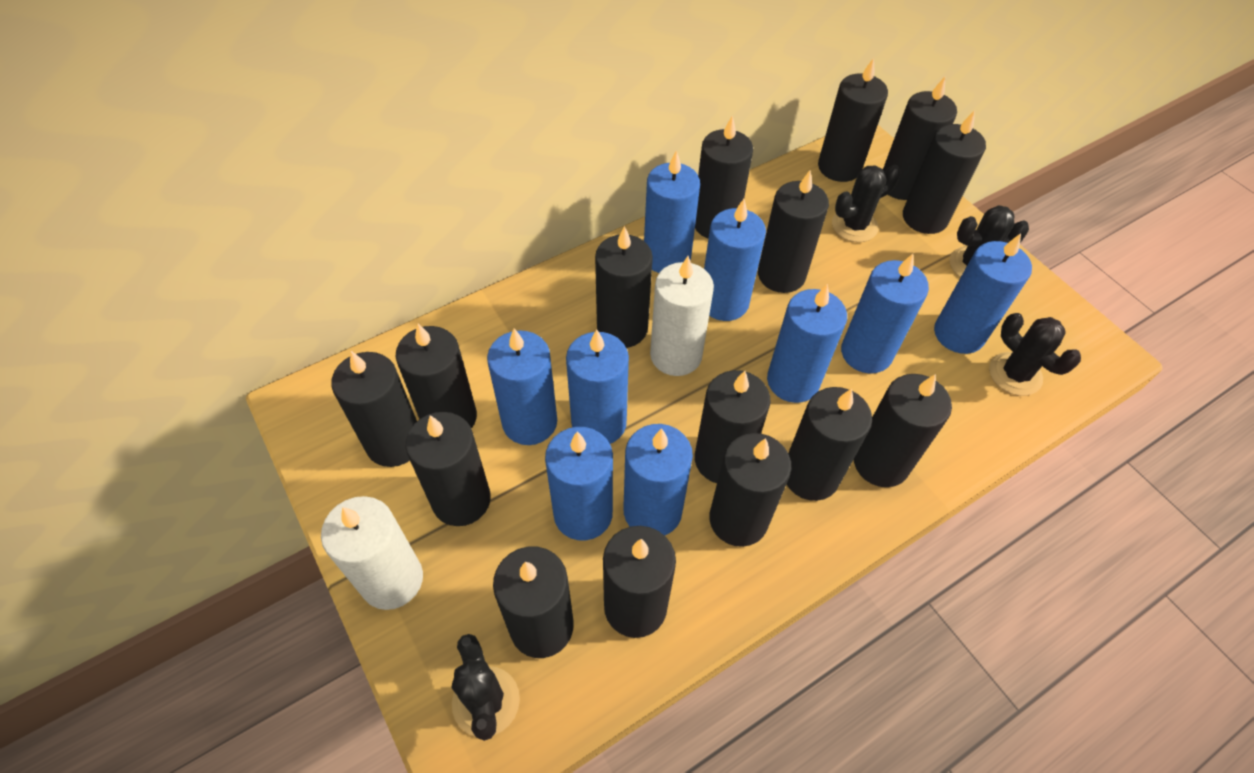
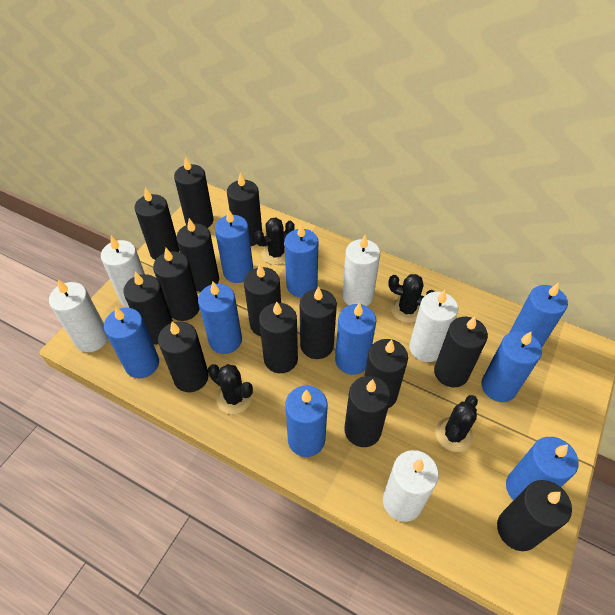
black candle: 15 -> 14
white candle: 2 -> 5

